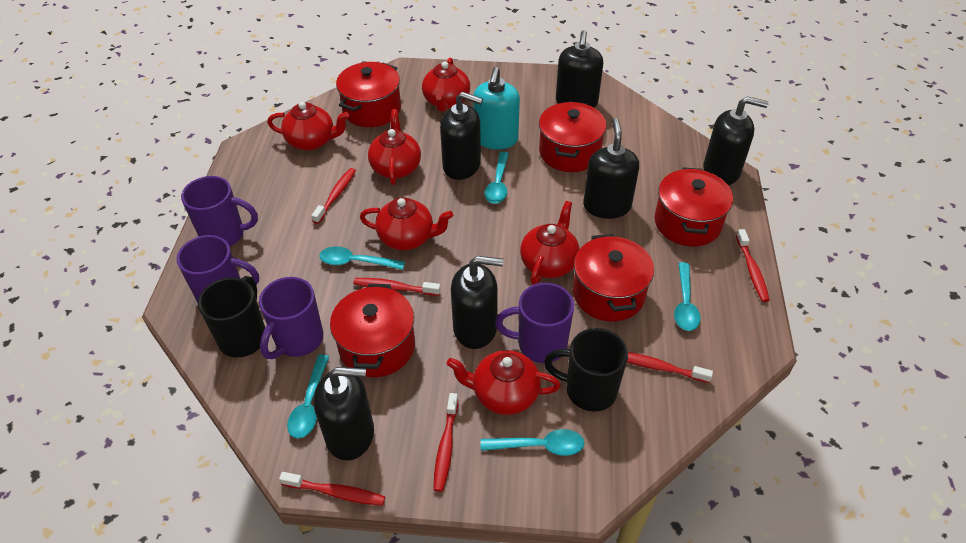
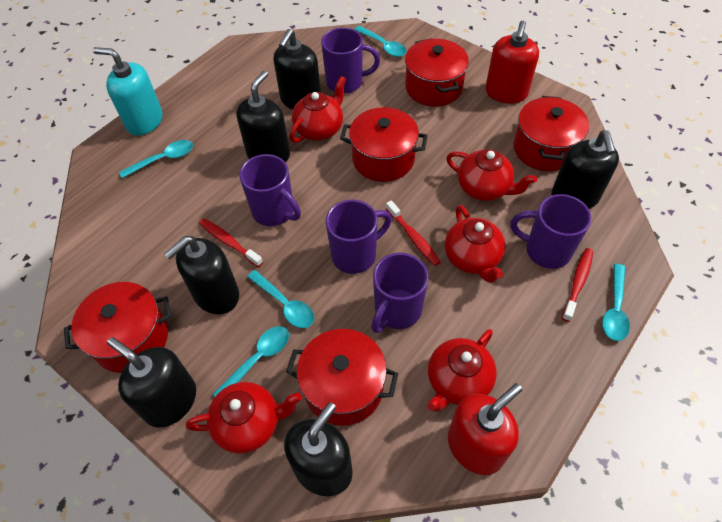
black mug: 2 -> 0
purple mug: 4 -> 5
red soap dispenser: 0 -> 2
red teapot: 6 -> 5
red toothbrush: 6 -> 3

